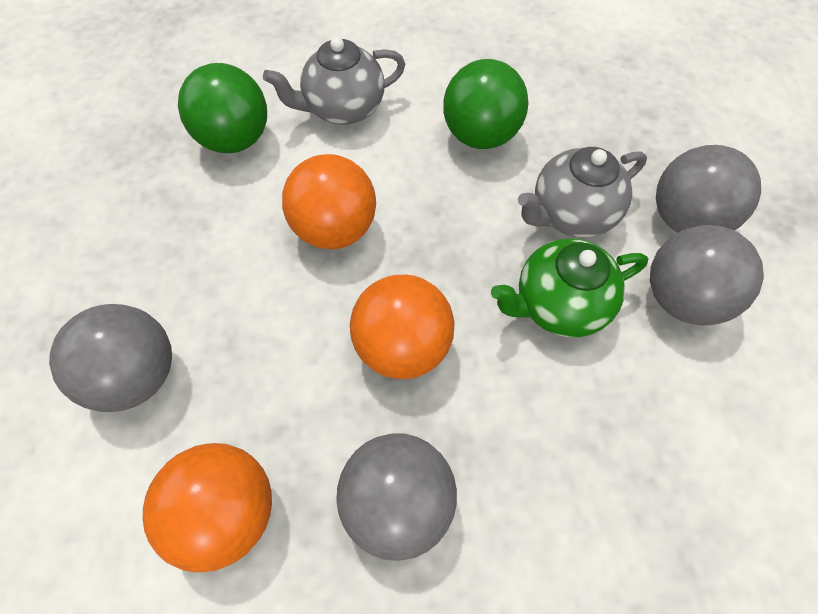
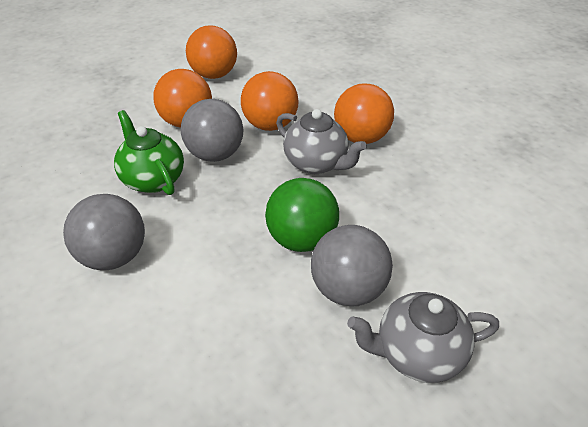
green ball: 2 -> 1
grey ball: 4 -> 3
orange ball: 3 -> 4

